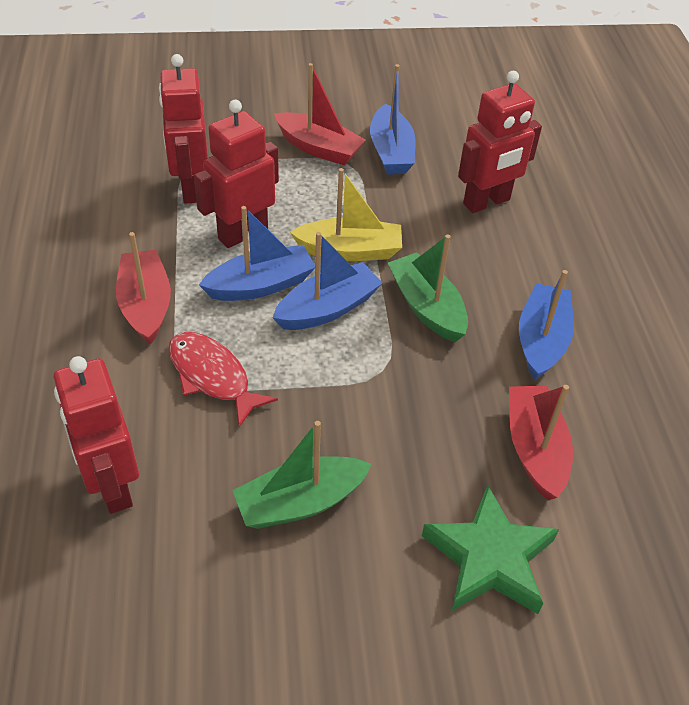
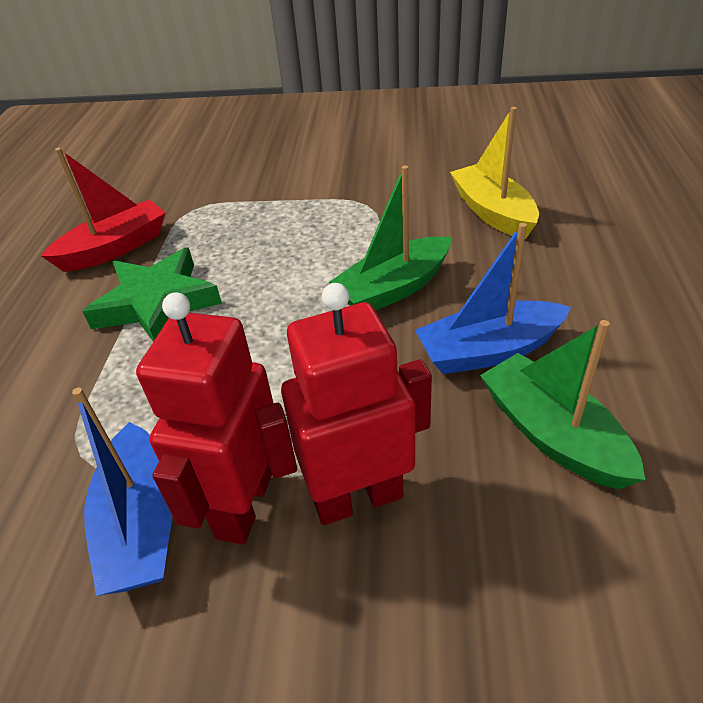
blue boat: 4 -> 2
red boat: 3 -> 1
red fish: 1 -> 0
red robot: 4 -> 2

